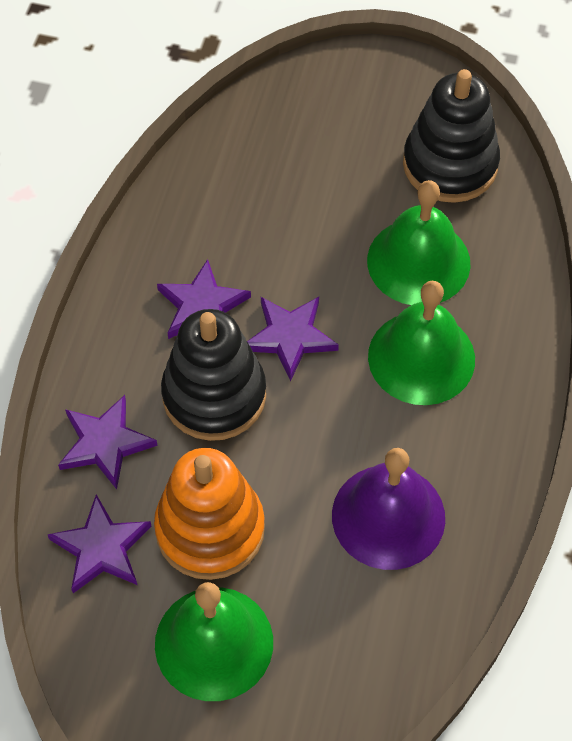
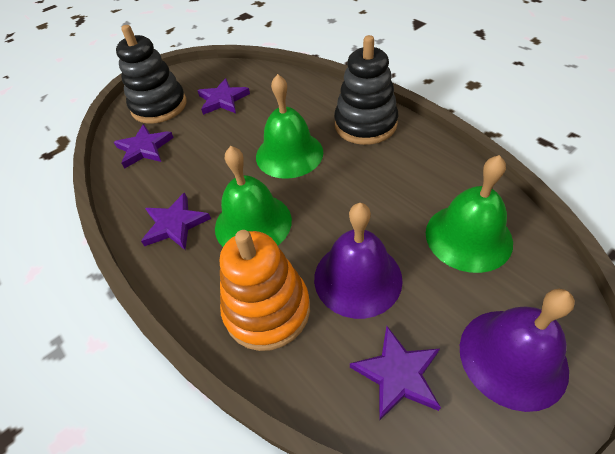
purple bell: 1 -> 2

